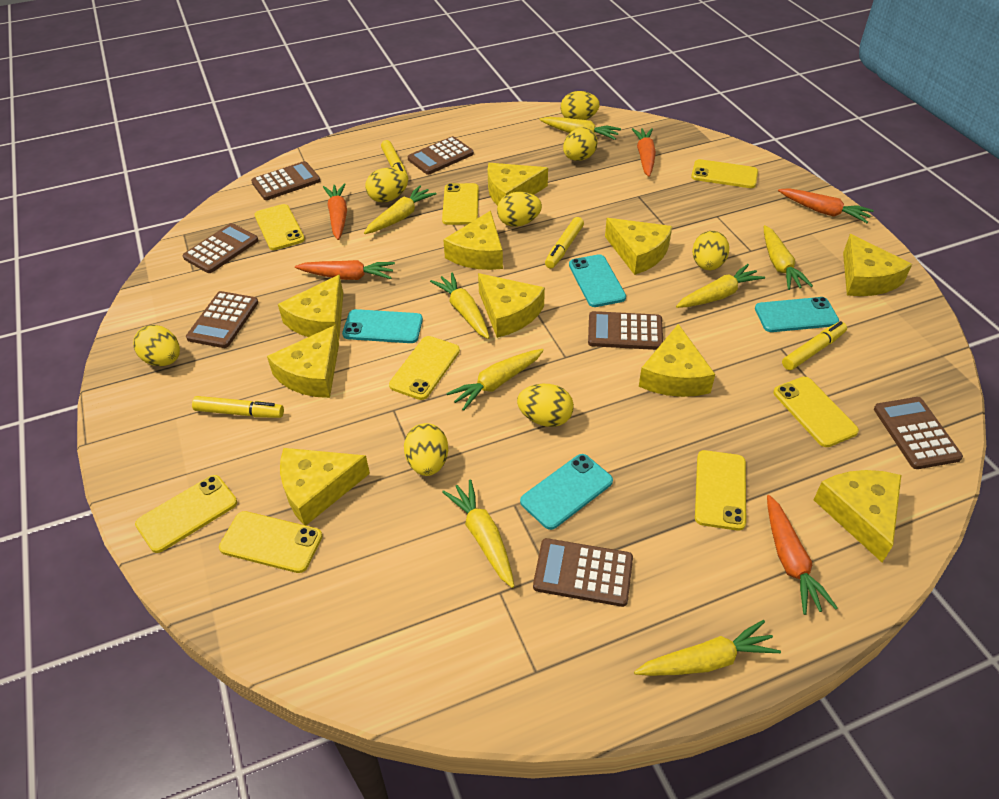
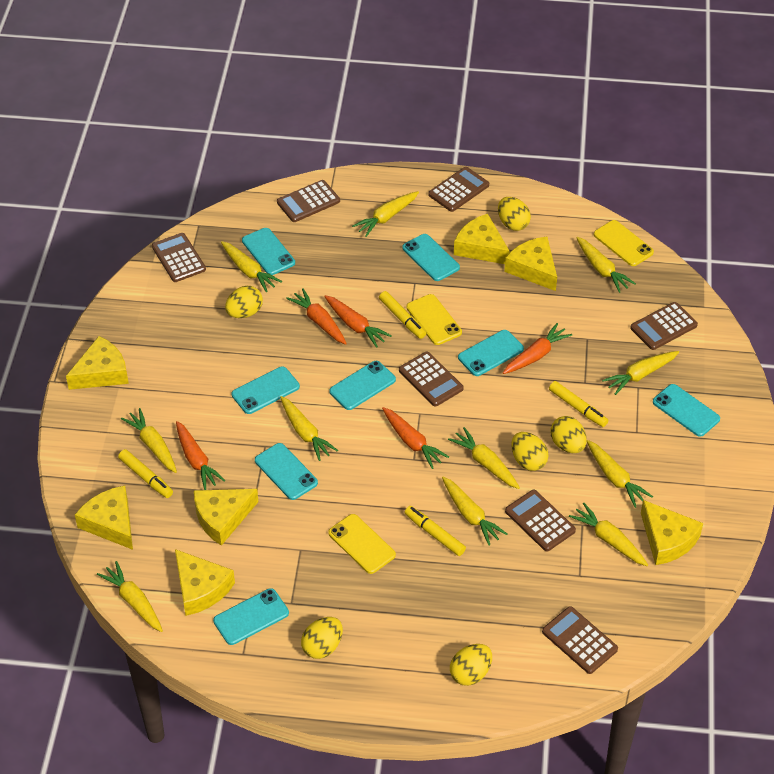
turquoise phone: 4 -> 8
yellow carrot: 8 -> 11
yellow cheese: 10 -> 7
yellow egg: 8 -> 6
yellow phone: 8 -> 3

